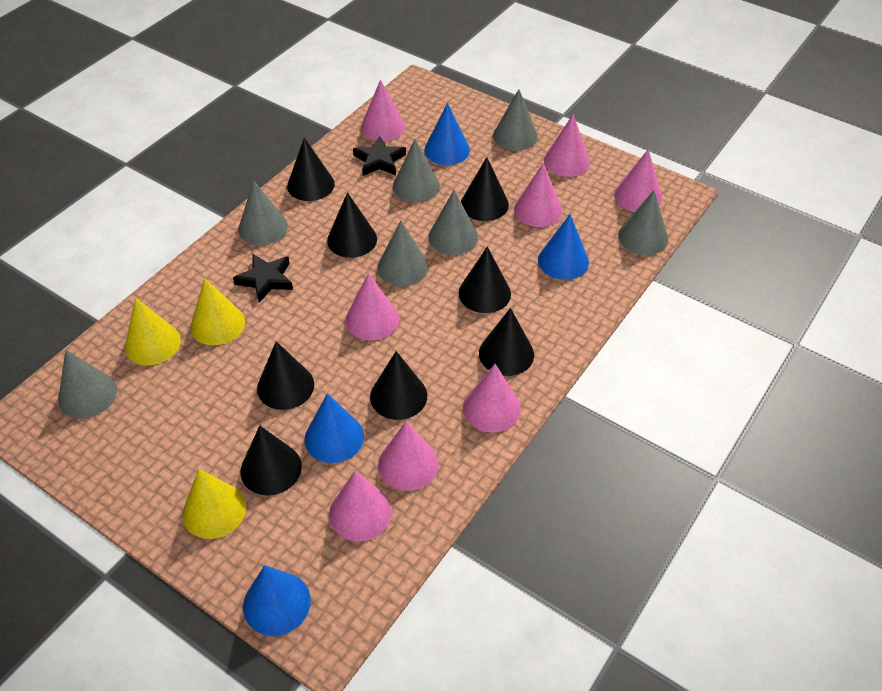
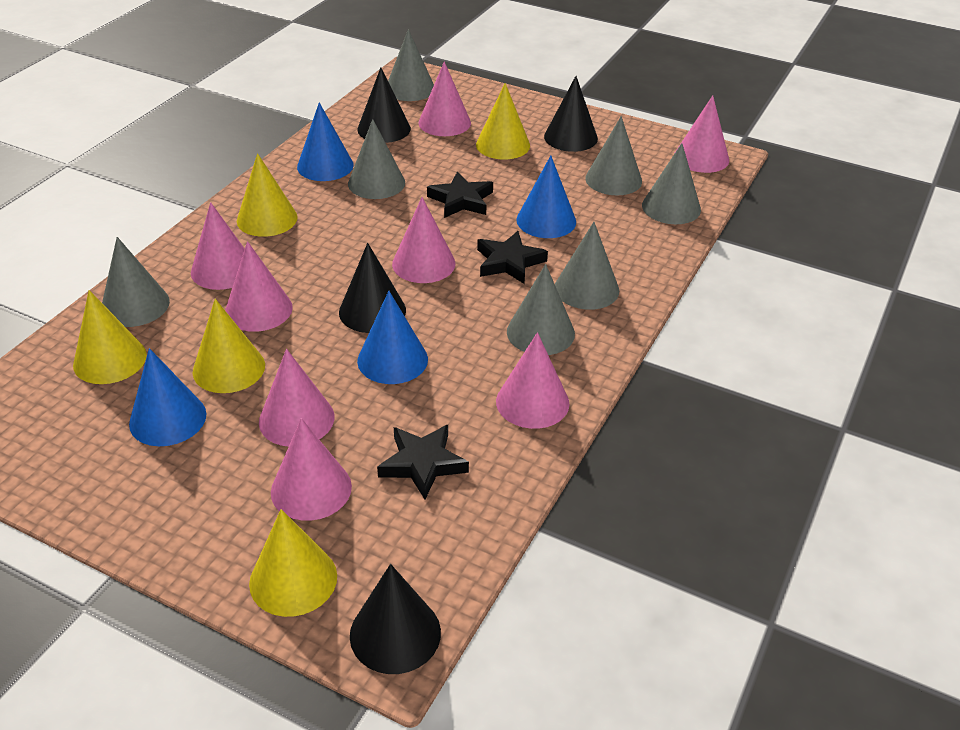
black cone: 8 -> 4
black star: 2 -> 3
yellow cone: 3 -> 5

